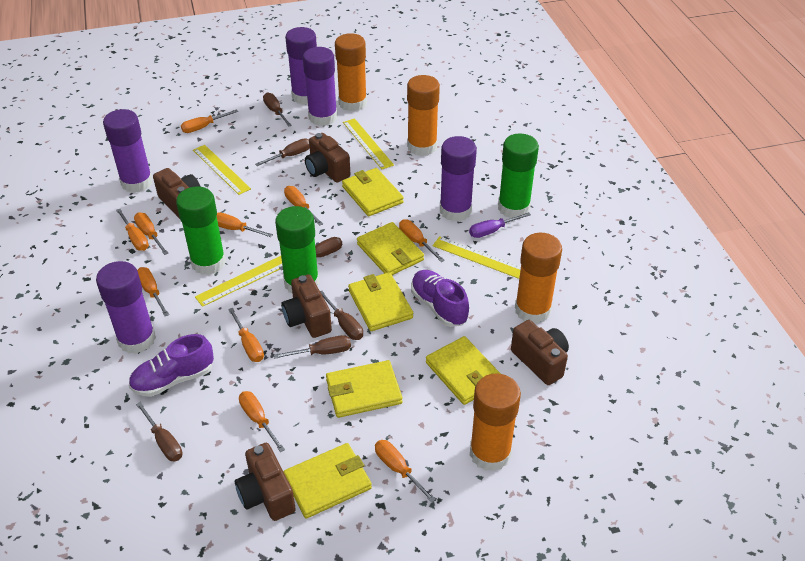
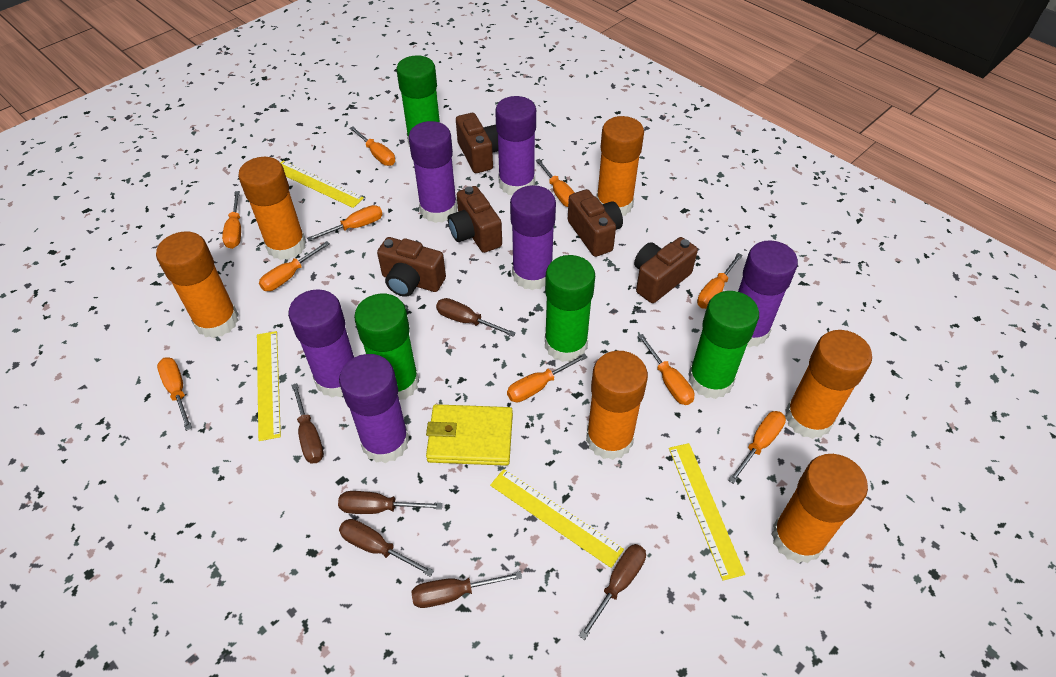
green glue stick: 3 -> 4
orange glue stick: 4 -> 6
purple glue stick: 5 -> 6
purple screwdriver: 1 -> 0
purple shoe: 2 -> 0
yellow wallet: 6 -> 1

